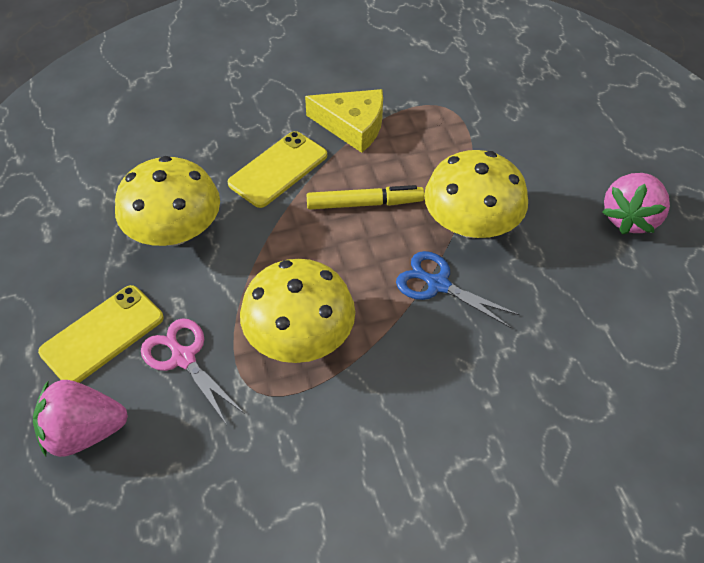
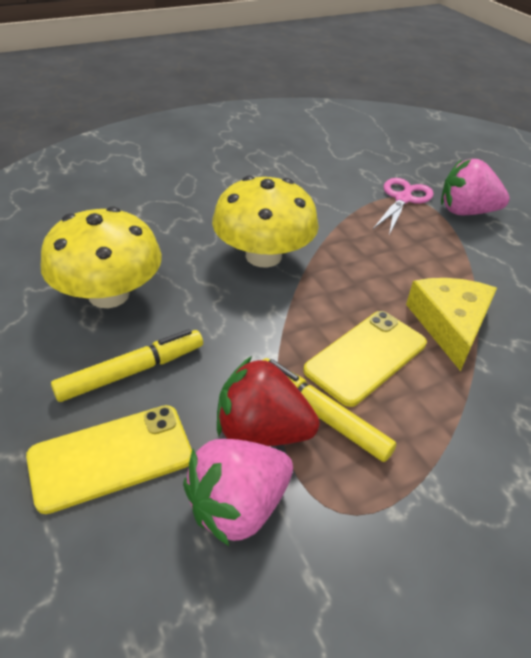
blue scissors: 1 -> 0
red strawberry: 0 -> 1
yellow marker: 1 -> 2
yellow mushroom: 3 -> 2

